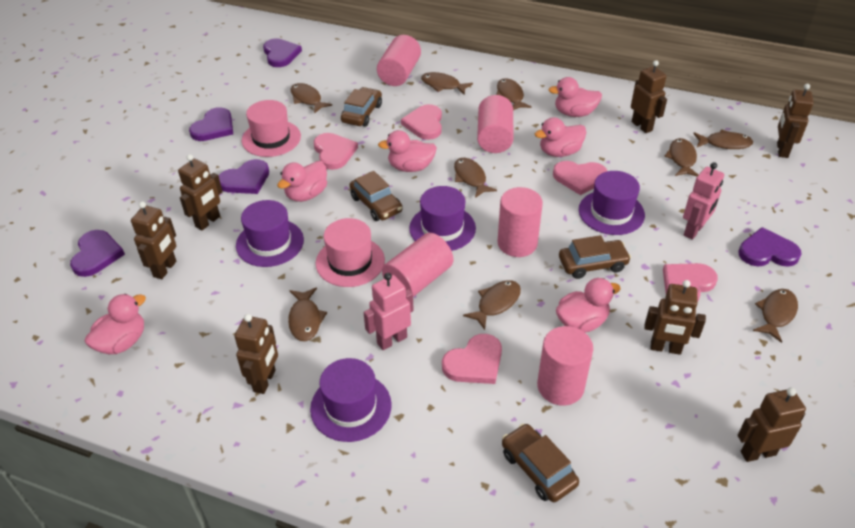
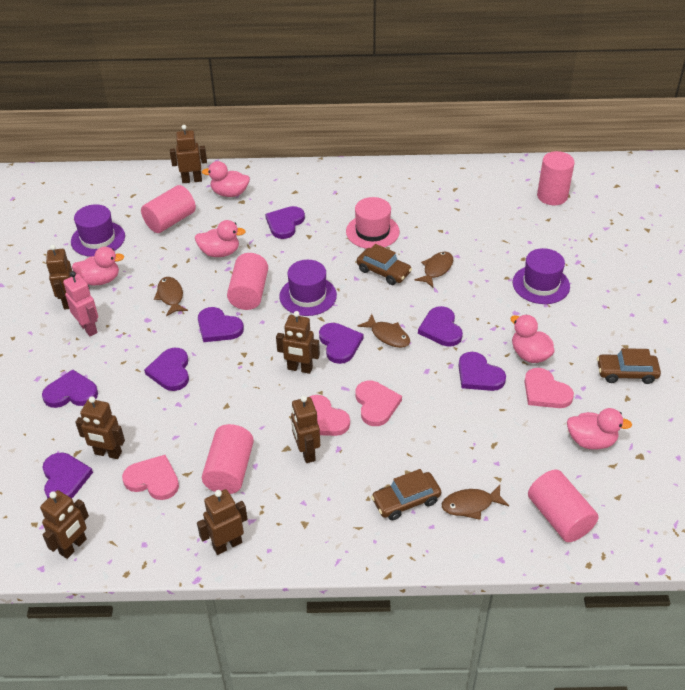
brown car: 4 -> 3
brown fish: 9 -> 4
pink duck: 6 -> 5
pink hat: 2 -> 1
pink heart: 5 -> 4
pink robot: 2 -> 1
purple hat: 4 -> 3
purple heart: 5 -> 8

